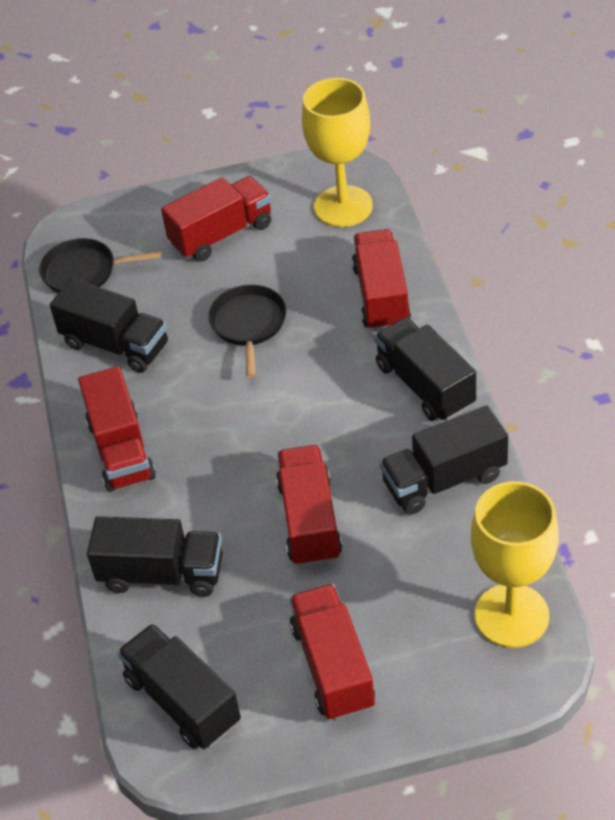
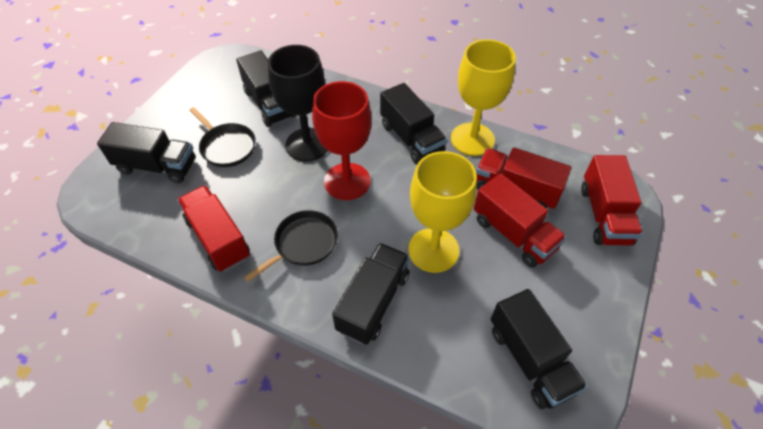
black goblet: 0 -> 1
red goblet: 0 -> 1
red truck: 5 -> 4

